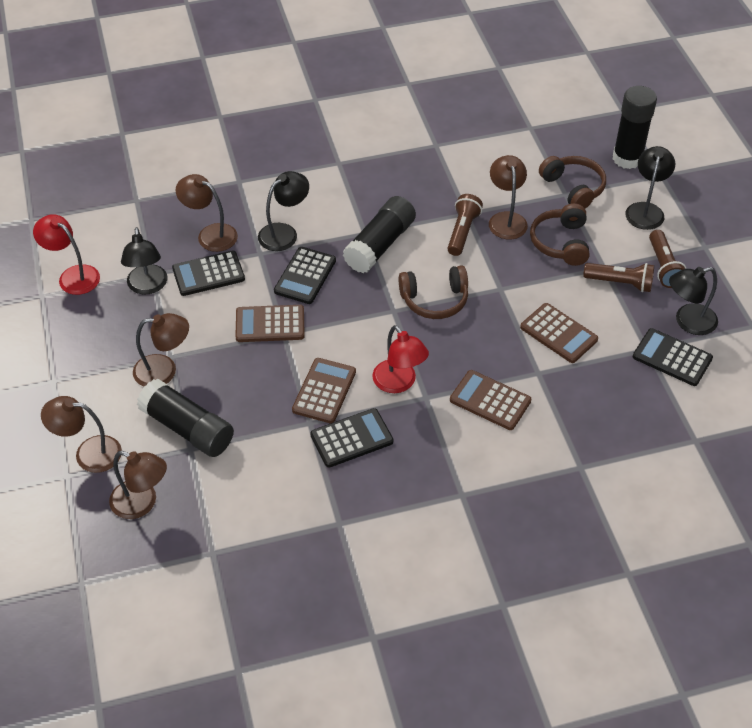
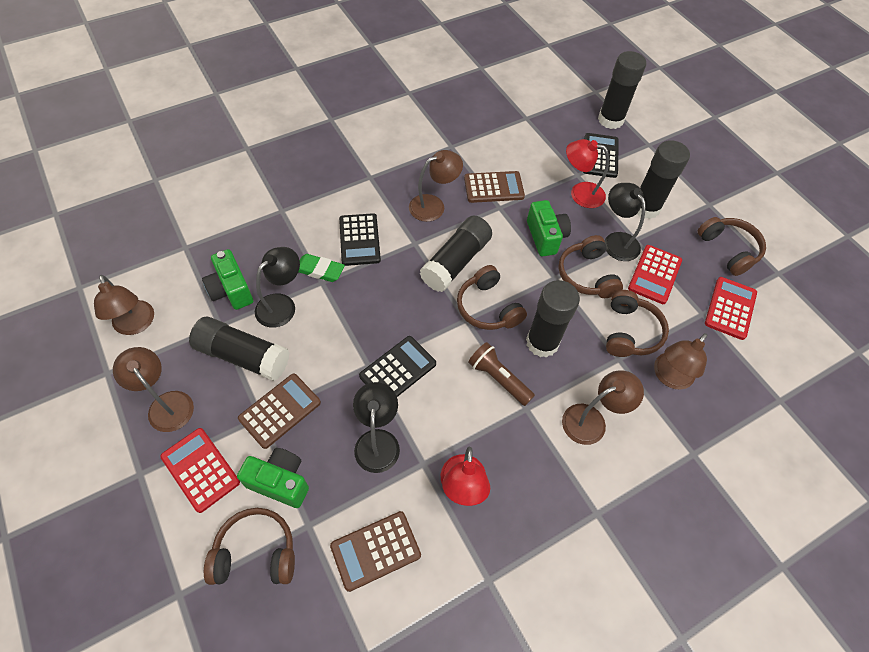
black calculator: 4 -> 3
black glue stick: 3 -> 5
black lamp: 4 -> 3
brown calculator: 4 -> 3
brown flashlight: 3 -> 1
brown headphones: 3 -> 5
green camera: 0 -> 3
green eraser: 0 -> 1
red calculator: 0 -> 3

